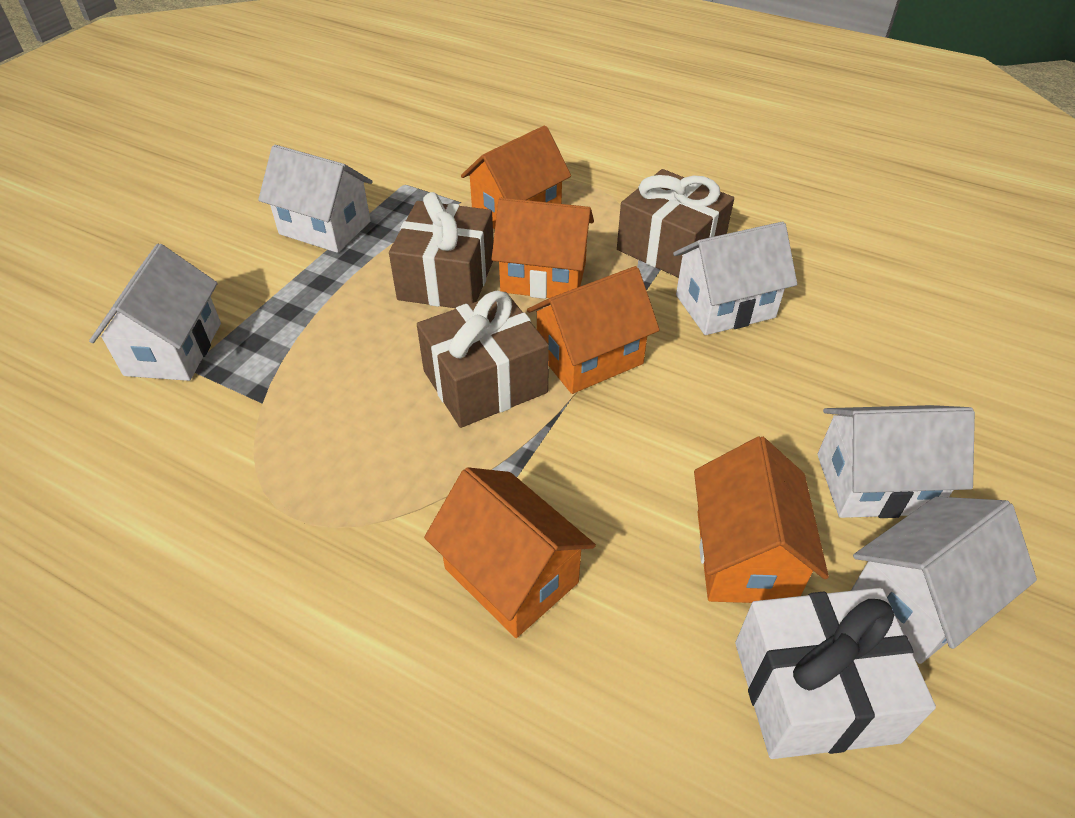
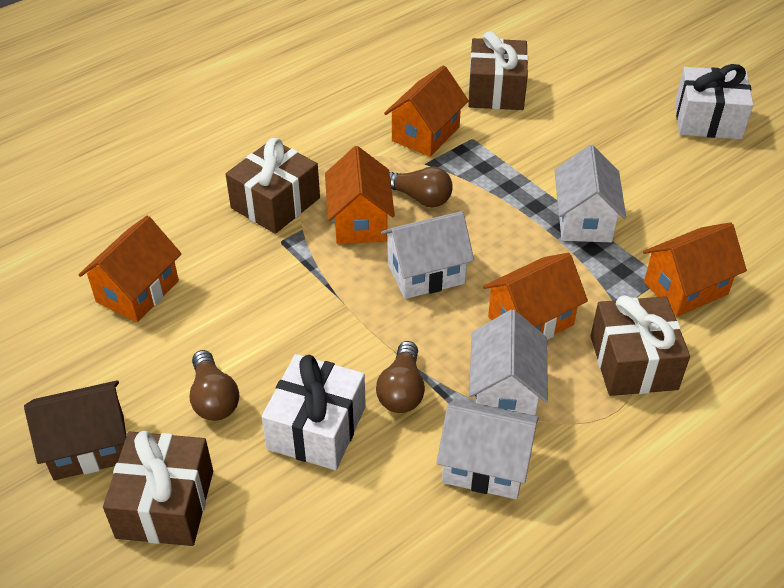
brown gift: 3 -> 4
brown house: 0 -> 1
brown light bulb: 0 -> 3
white gift: 1 -> 2
white house: 5 -> 4

